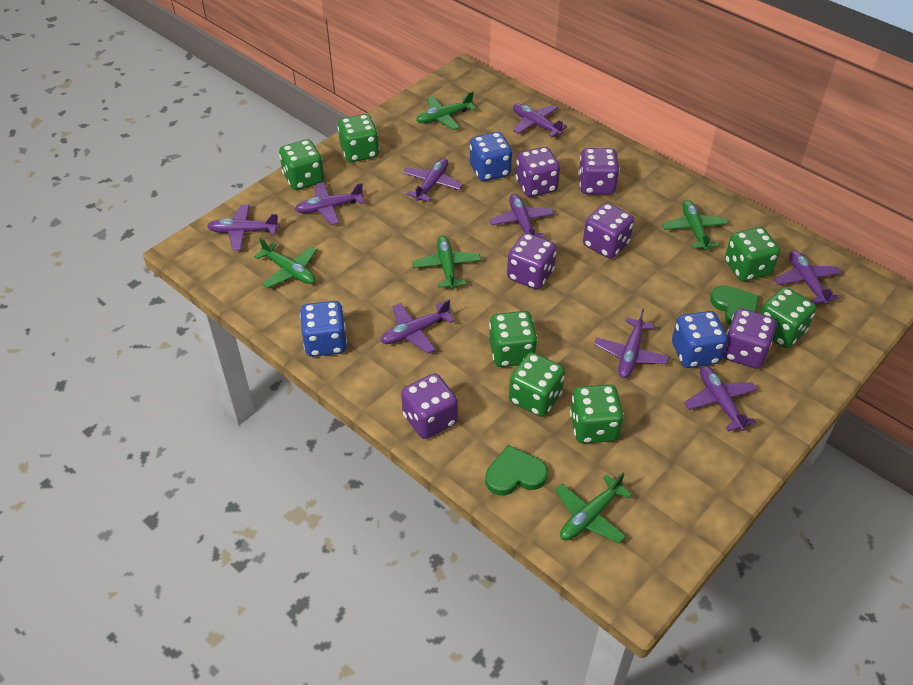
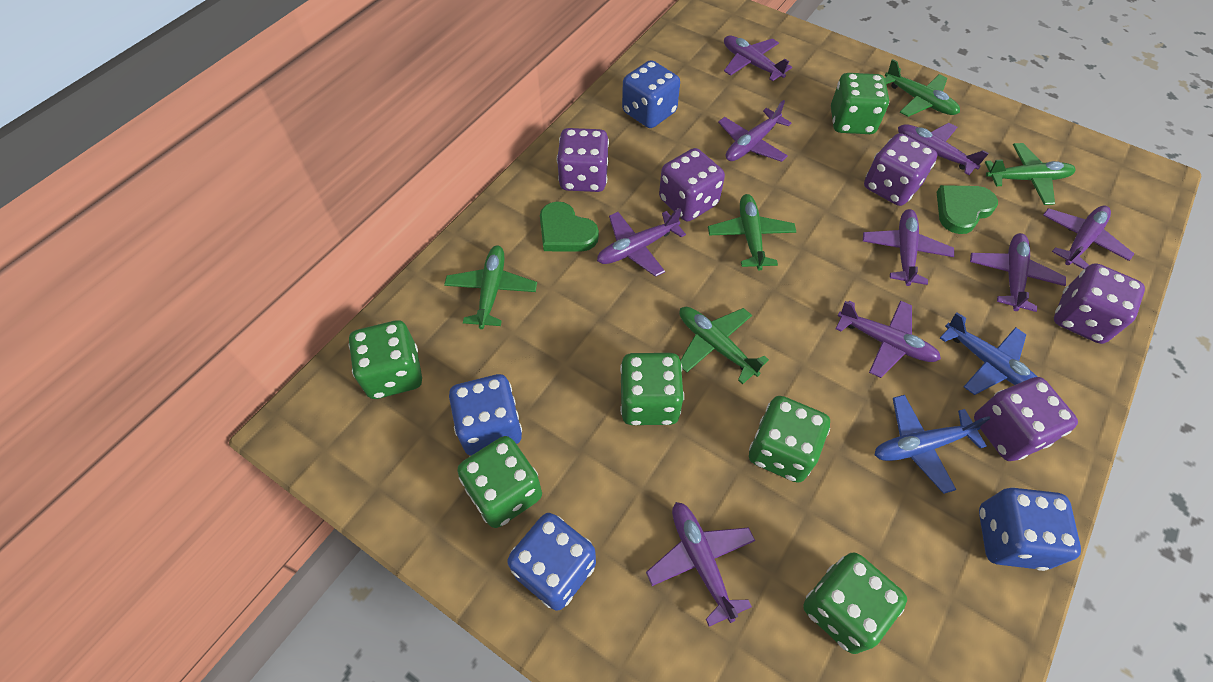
blue dice: 3 -> 4
blue plane: 0 -> 2
green dice: 7 -> 6
purple dice: 6 -> 5

